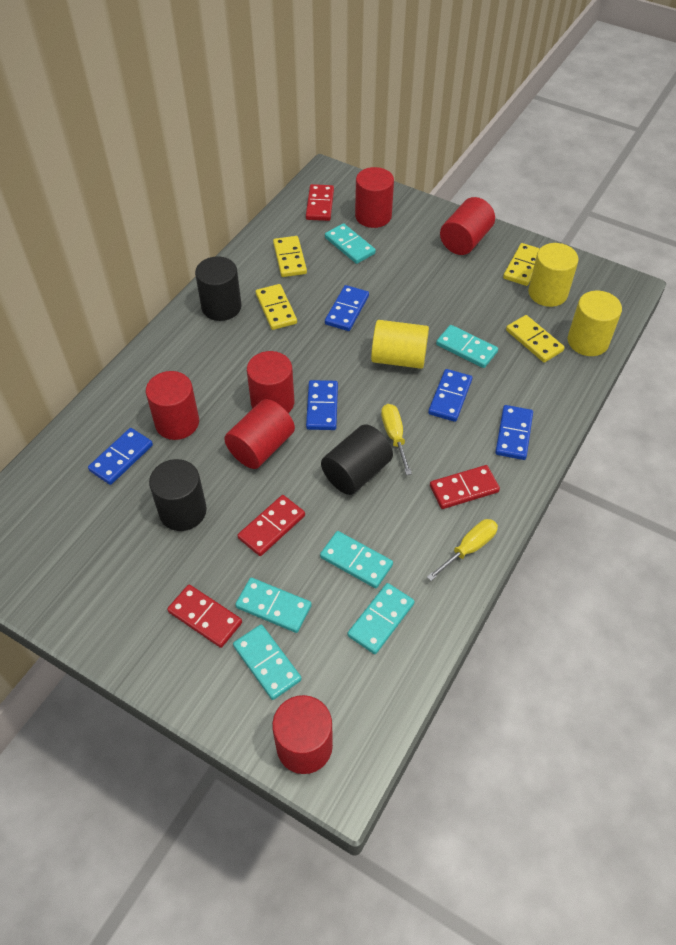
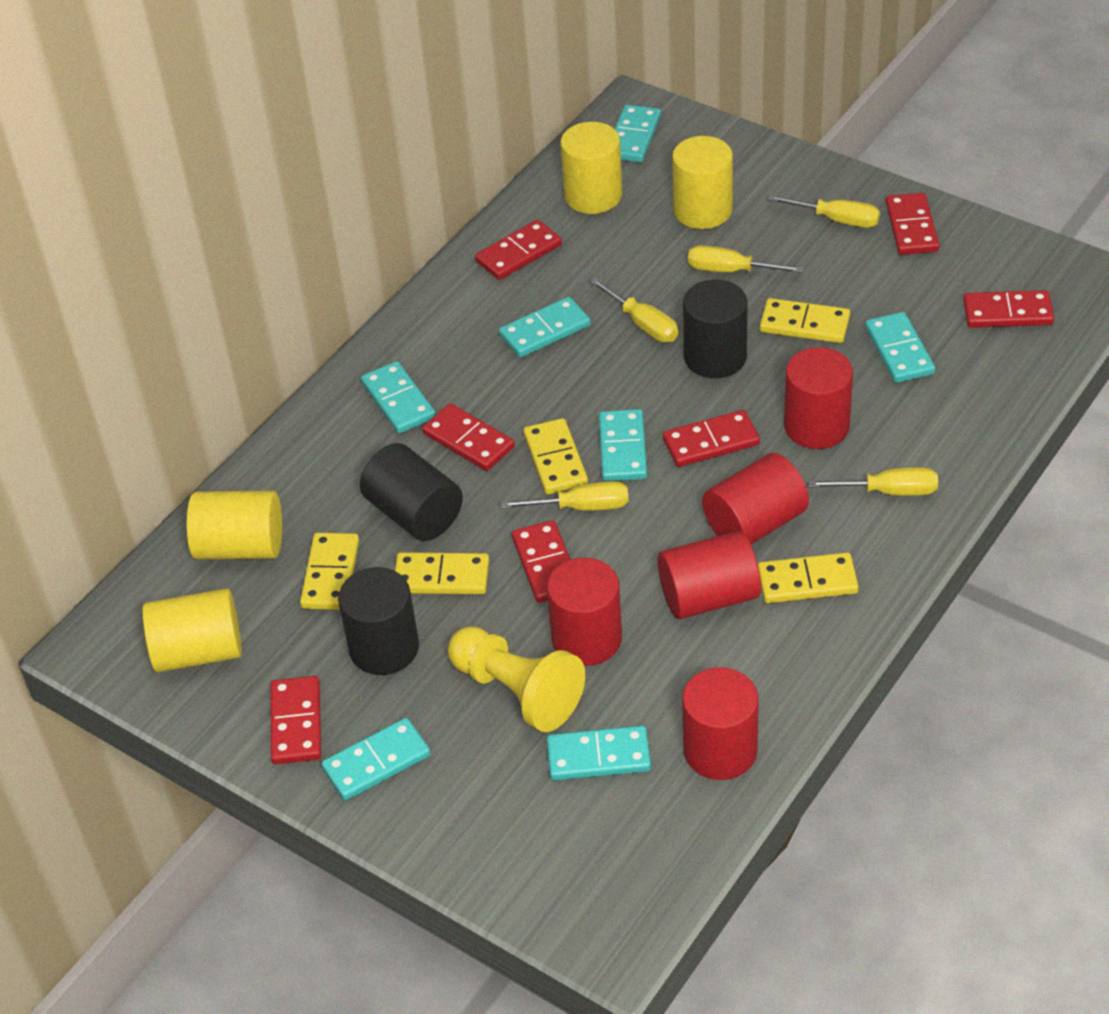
blue domino: 5 -> 0
red cylinder: 6 -> 5
red domino: 4 -> 7
turquoise domino: 6 -> 7
yellow cylinder: 3 -> 4
yellow domino: 4 -> 5
yellow pawn: 0 -> 1
yellow screwdriver: 2 -> 5

